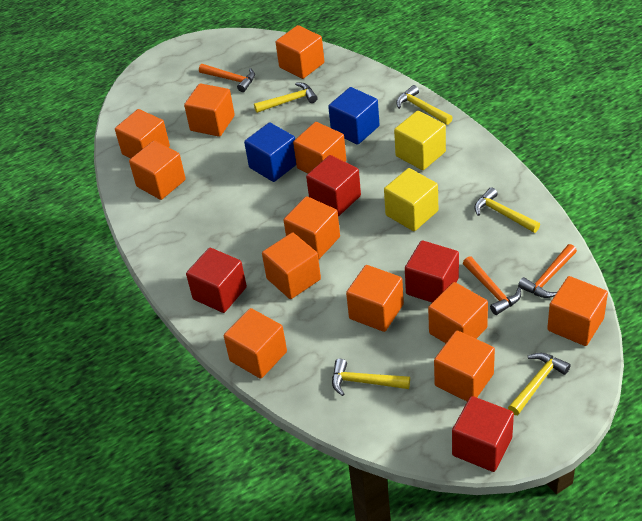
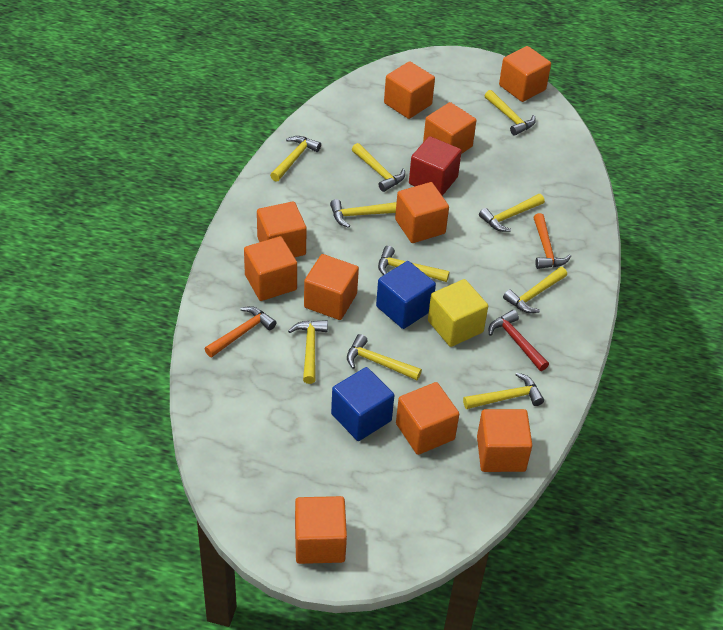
orange cube: 12 -> 10
orange hammer: 3 -> 2
red cube: 4 -> 1
red hammer: 0 -> 1
yellow cube: 2 -> 1
yellow hammer: 5 -> 10

